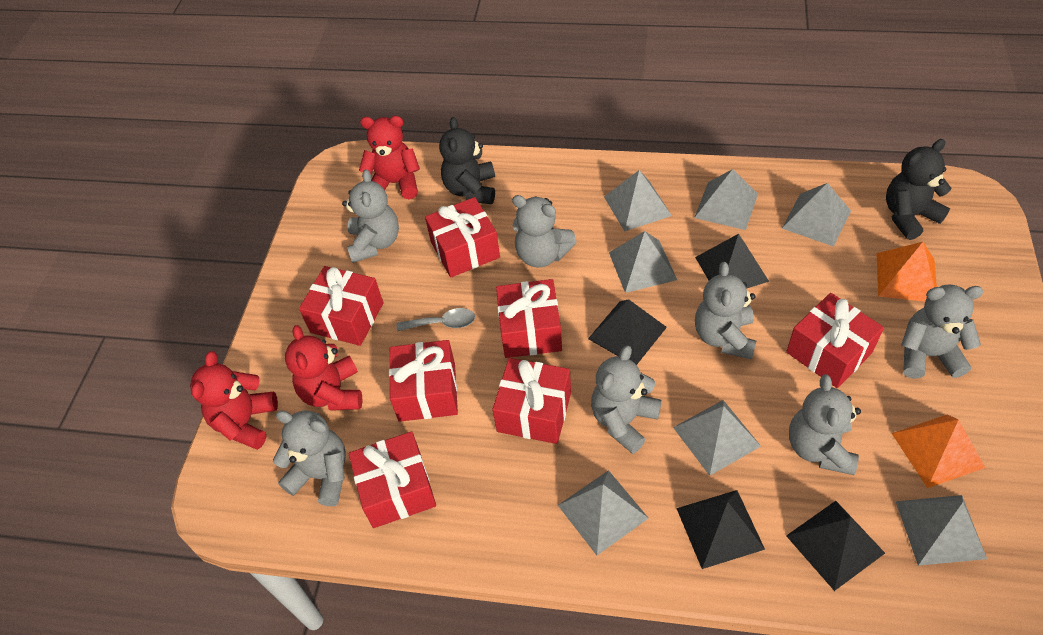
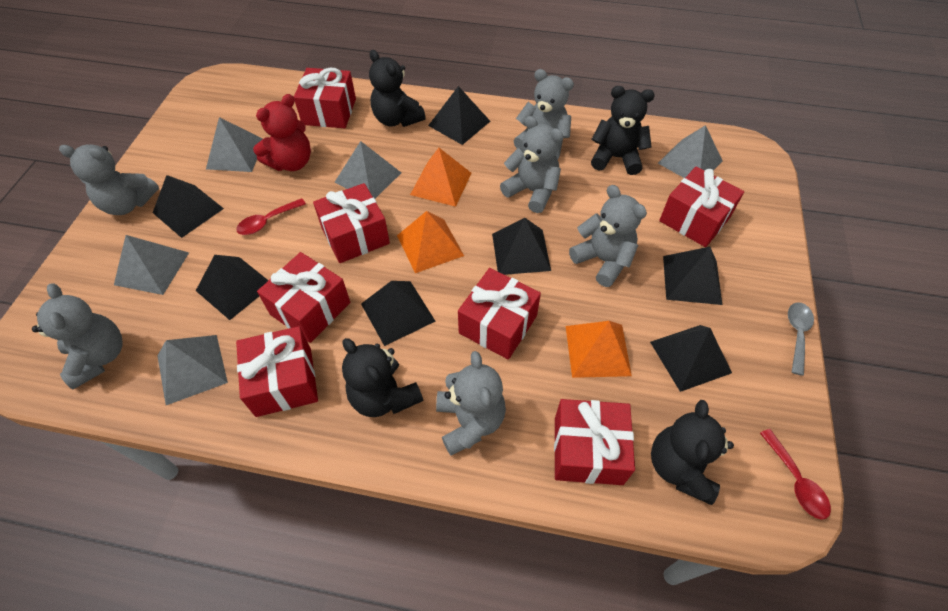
black pyramid: 4 -> 7
black teddy bear: 2 -> 4
grey pyramid: 7 -> 5
grey teddy bear: 7 -> 6
orange pyramid: 2 -> 3
red spoon: 0 -> 2
red teddy bear: 3 -> 1

